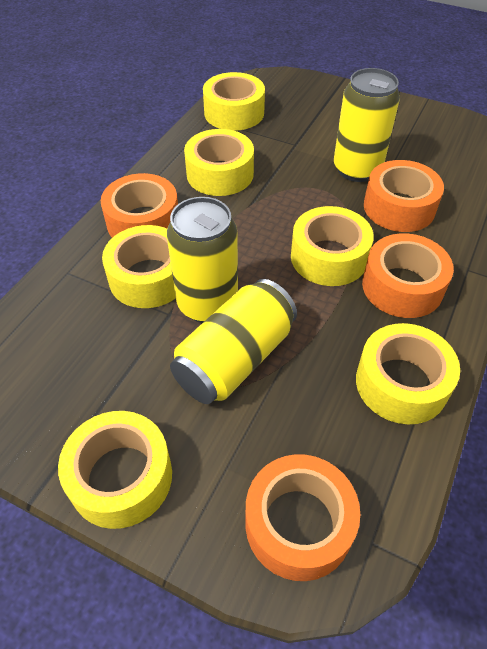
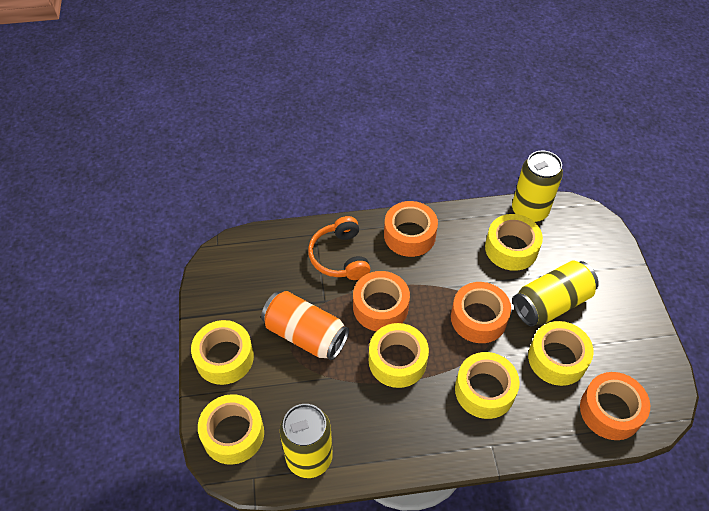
orange can: 0 -> 1
orange headphones: 0 -> 1

